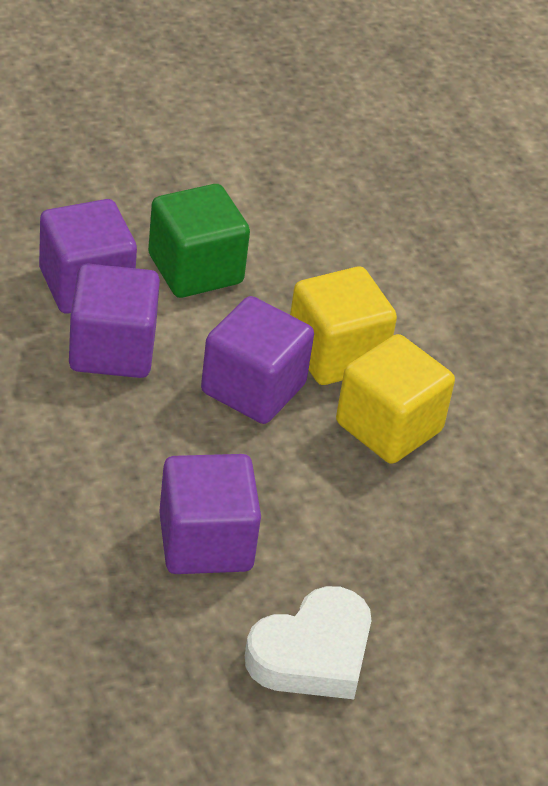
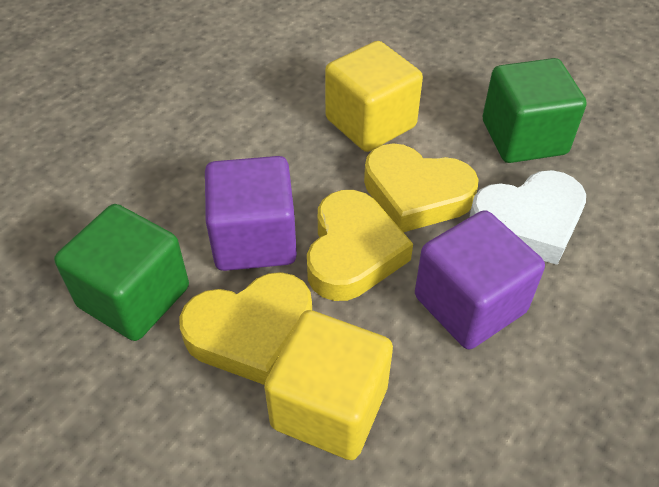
green cube: 1 -> 2
purple cube: 4 -> 2
yellow heart: 0 -> 3

